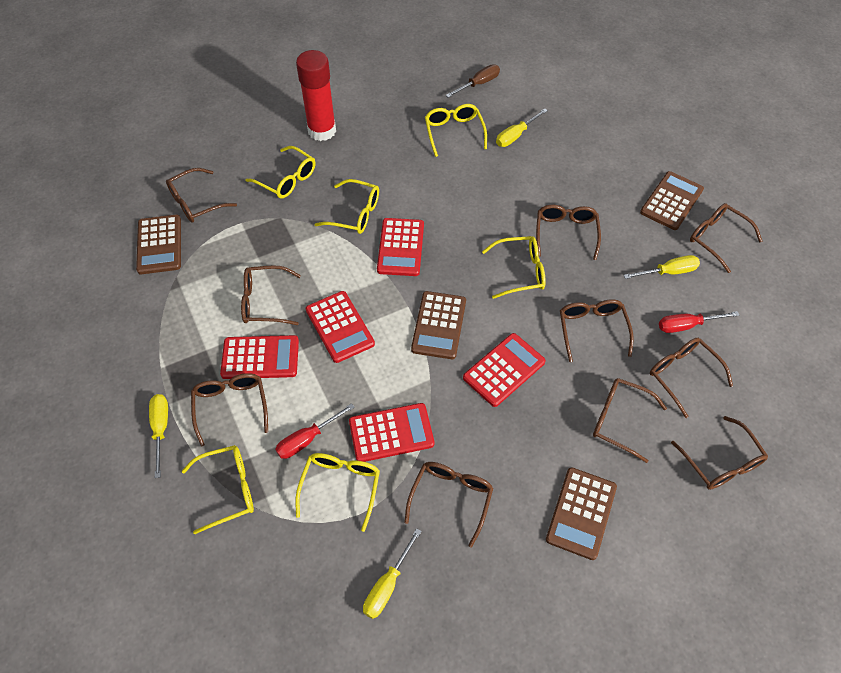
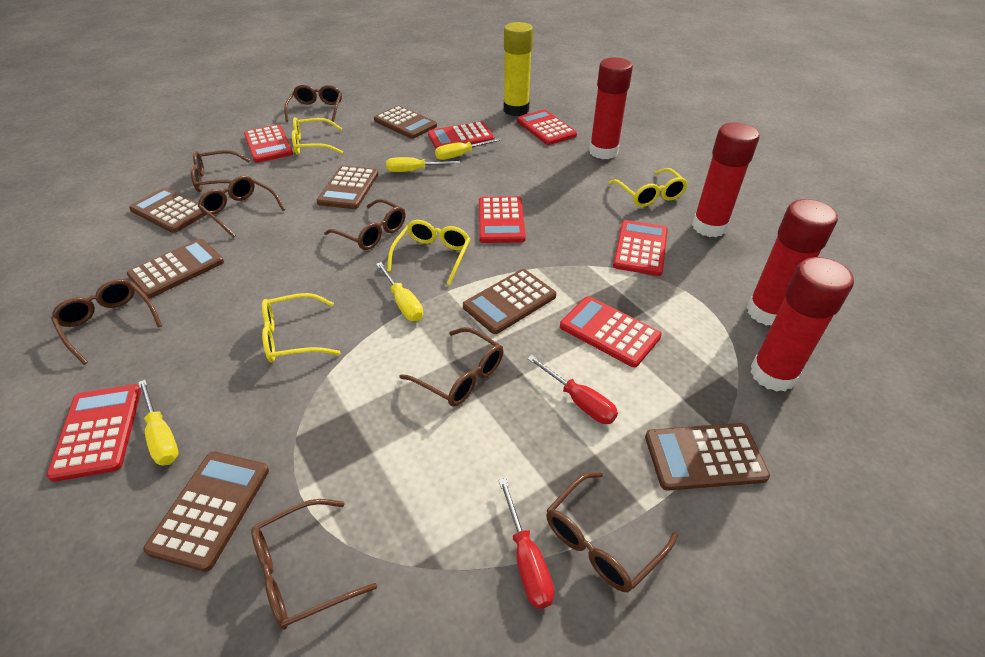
brown calculator: 4 -> 7
brown glasses: 10 -> 8
brown screwdriver: 1 -> 0
red calculator: 5 -> 7
red glue stick: 1 -> 4
yellow glasses: 6 -> 4
yellow glue stick: 0 -> 1

